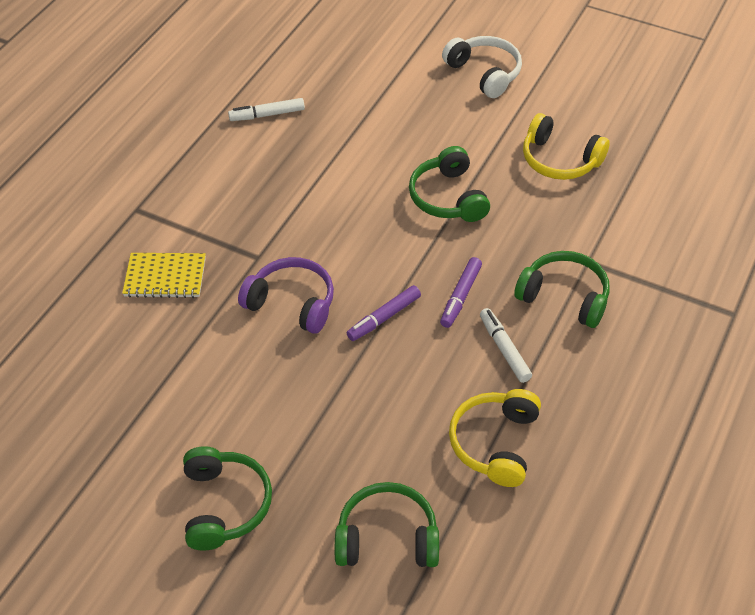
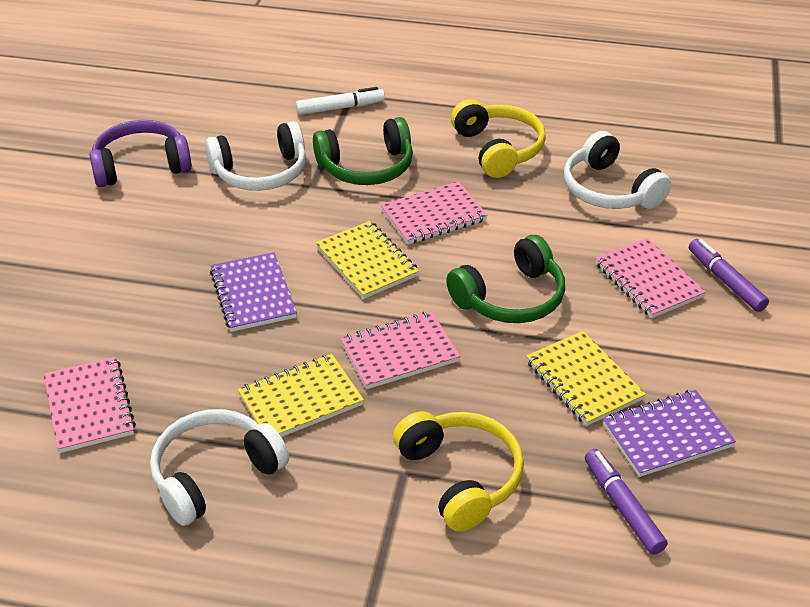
green headphones: 4 -> 2
pink notebook: 0 -> 4
purple notebook: 0 -> 2
white headphones: 1 -> 3
white marker: 2 -> 1
yellow notebook: 1 -> 3

